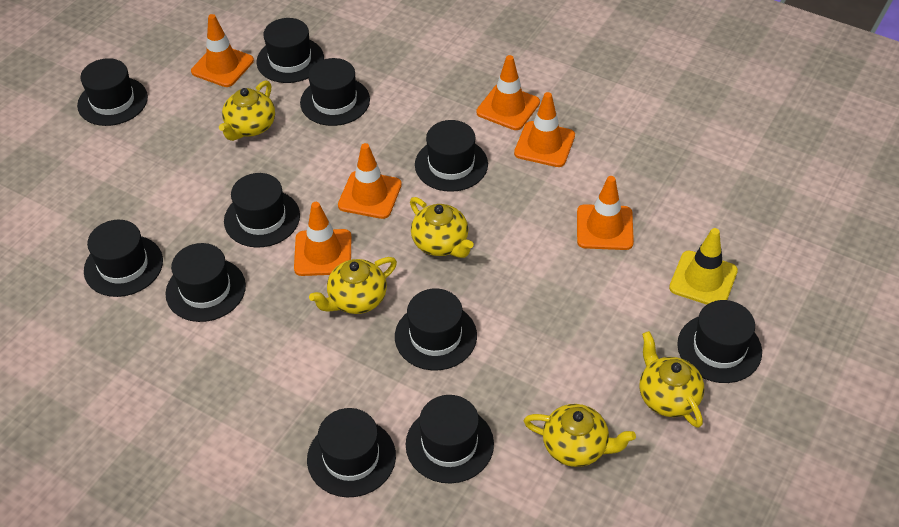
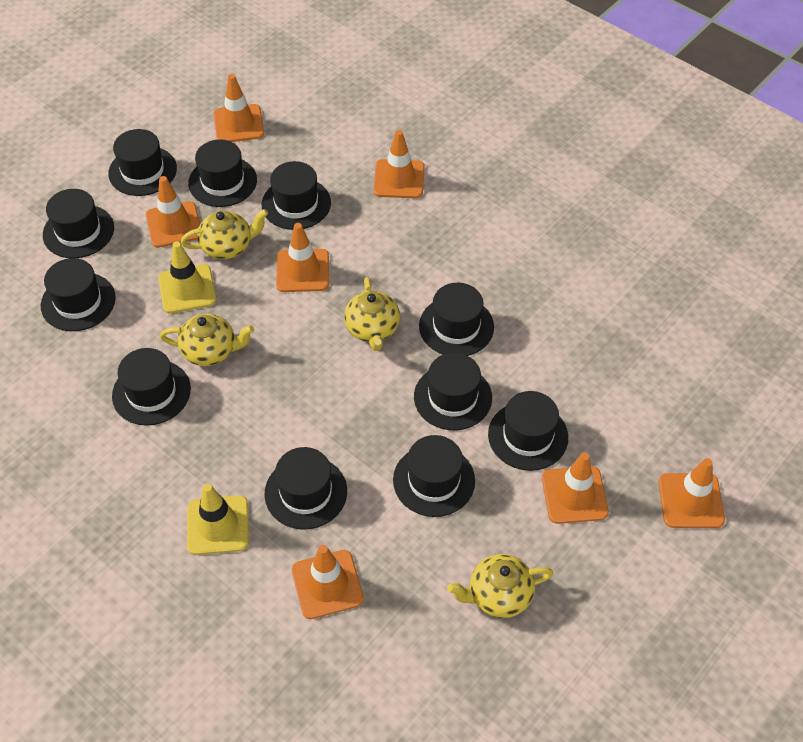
orange traffic cone: 6 -> 7
yellow teapot: 5 -> 4
yellow traffic cone: 1 -> 2

